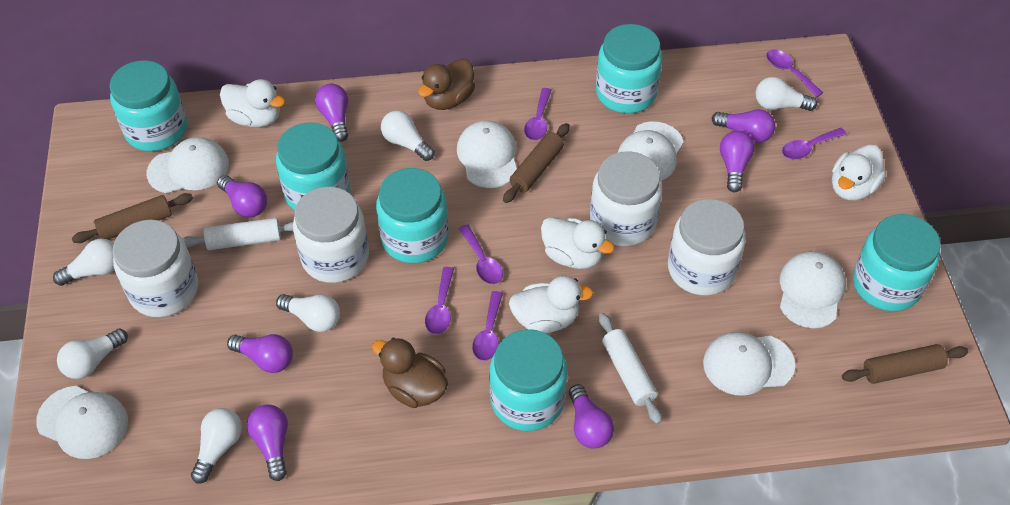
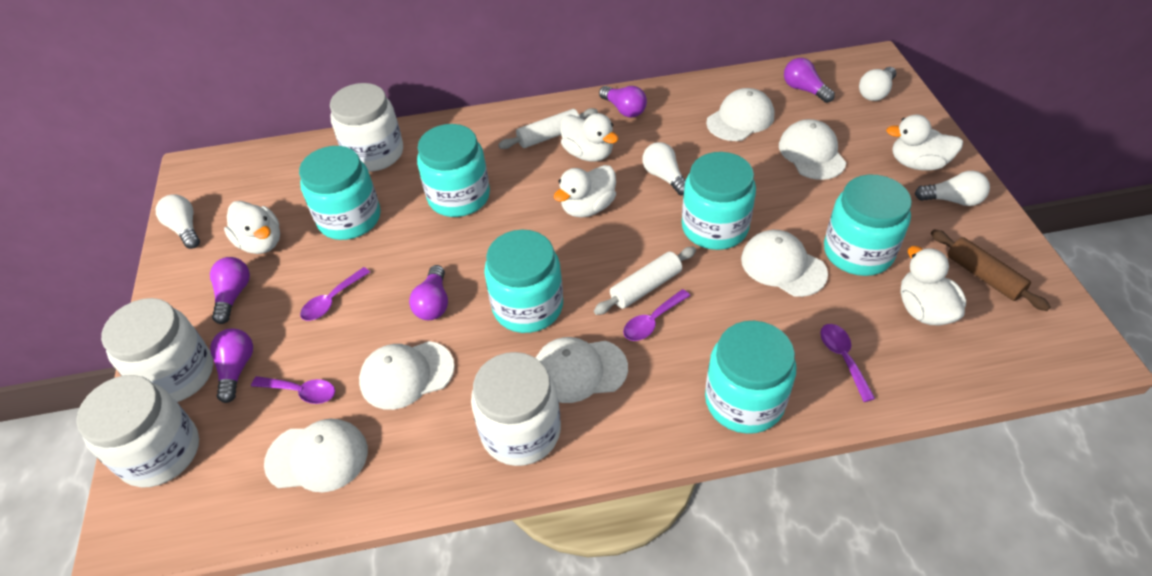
brown duck: 2 -> 0
brown rolling pin: 3 -> 1
purple light bulb: 7 -> 5
purple spoon: 6 -> 4
white duck: 4 -> 5
white light bulb: 6 -> 4

